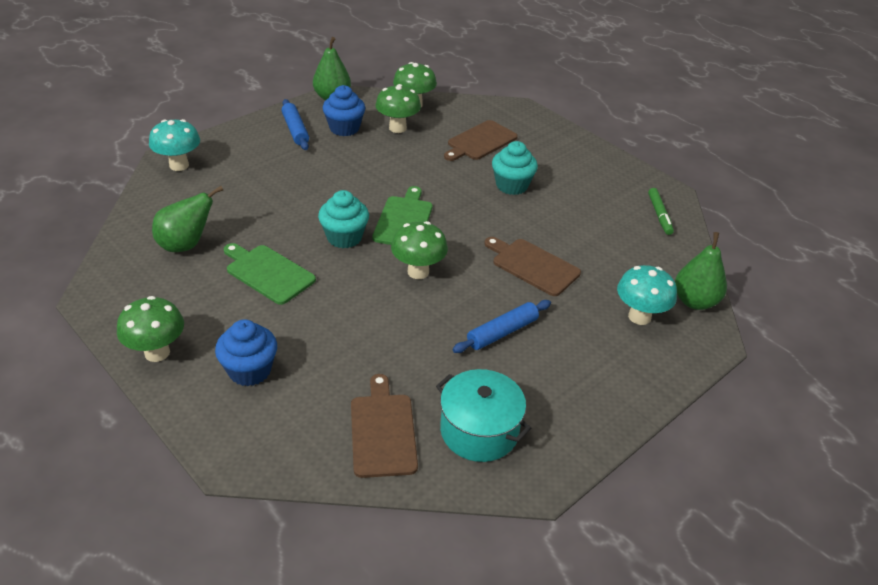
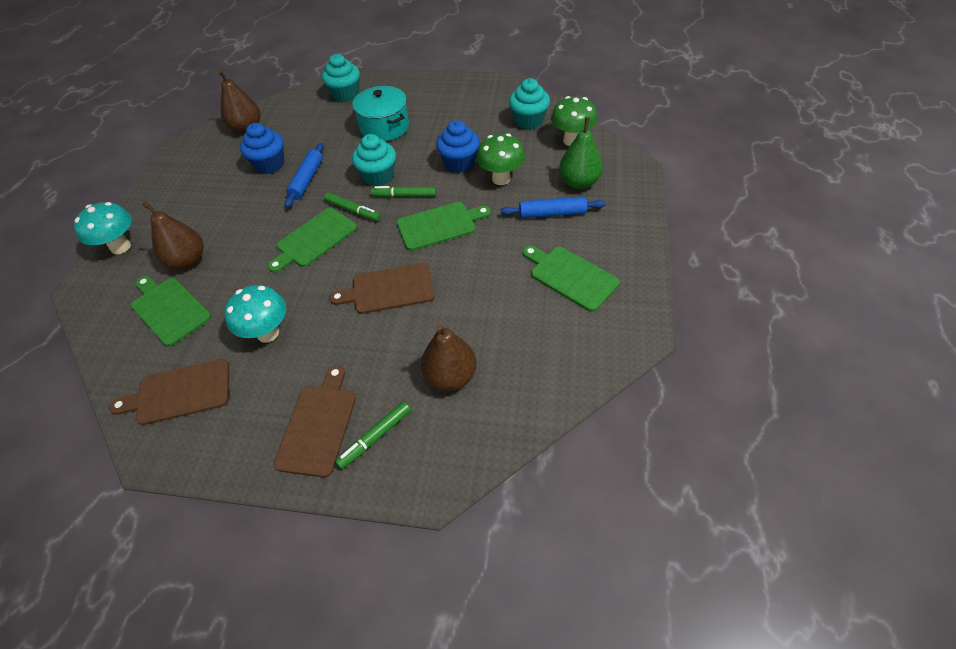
brown pear: 0 -> 3
green cutting board: 2 -> 4
green marker: 1 -> 3
green mushroom: 4 -> 2
green pear: 3 -> 1
turquoise cupcake: 2 -> 3

